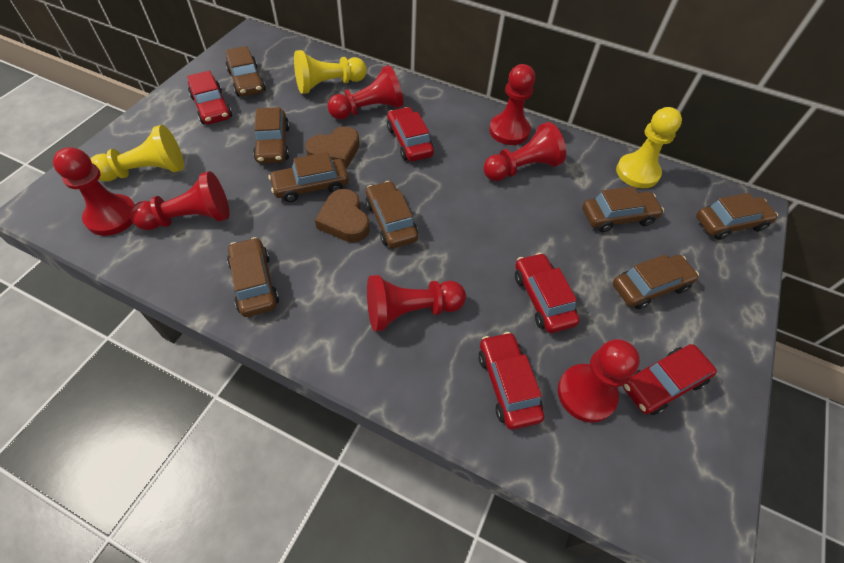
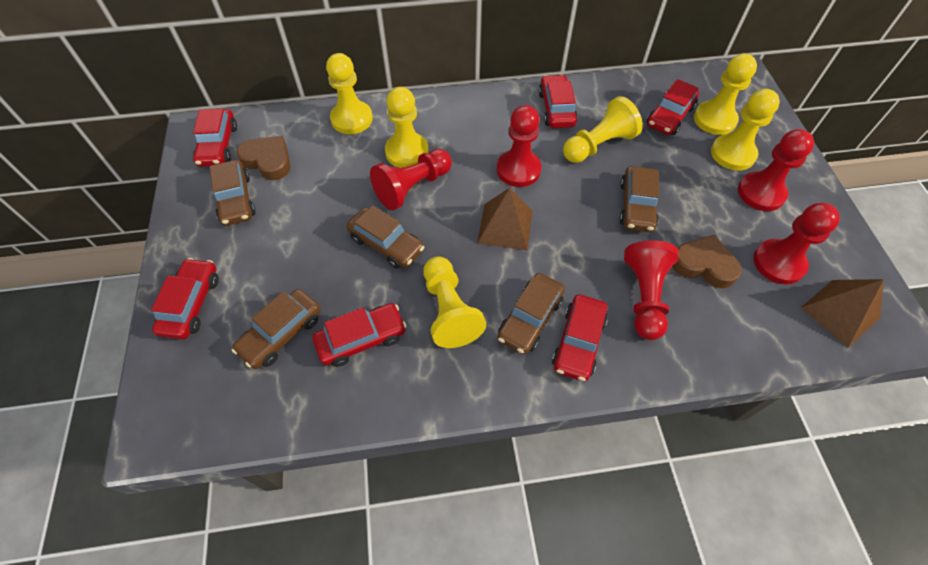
brown car: 8 -> 5
brown pyramid: 0 -> 2
red car: 5 -> 6
red pawn: 7 -> 5
yellow pawn: 3 -> 6

